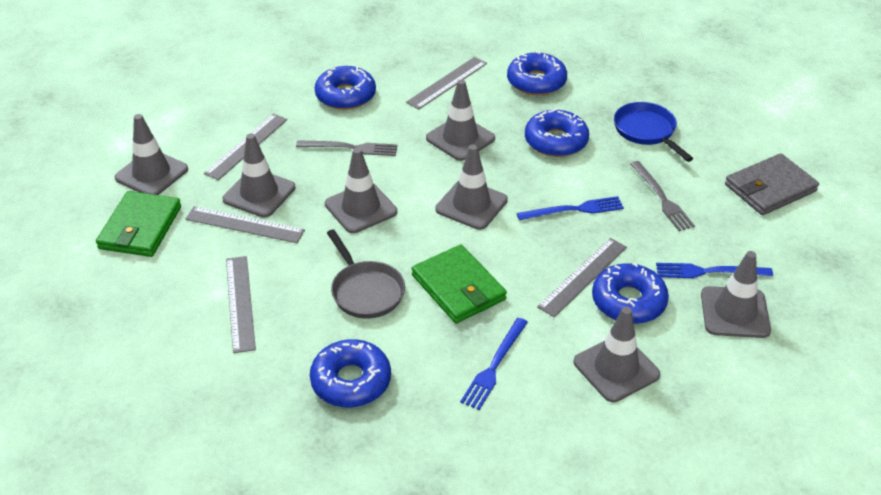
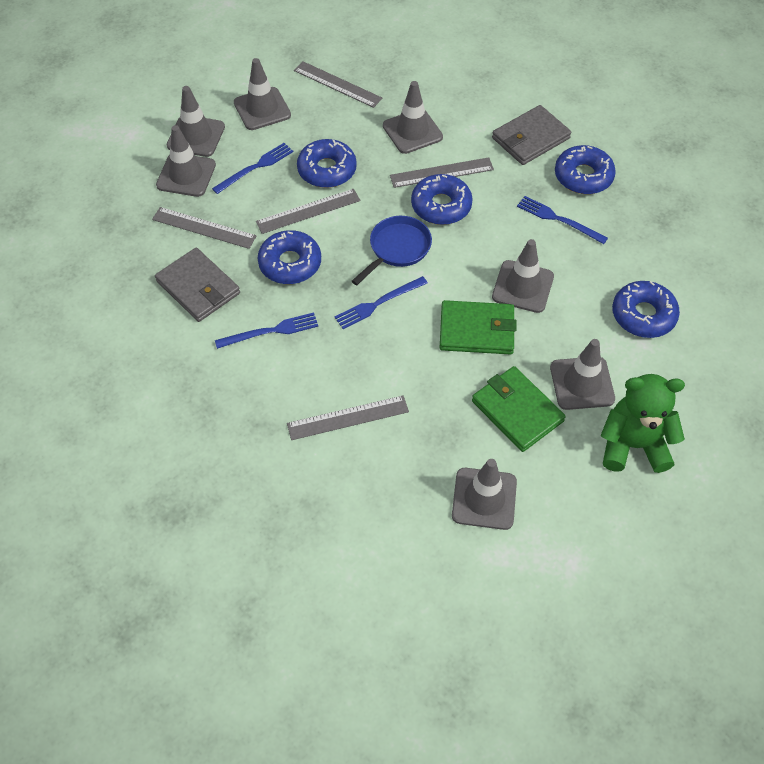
blue fork: 3 -> 4
green teddy bear: 0 -> 1
grey fork: 2 -> 0
grey pan: 1 -> 0
grey wallet: 1 -> 2

